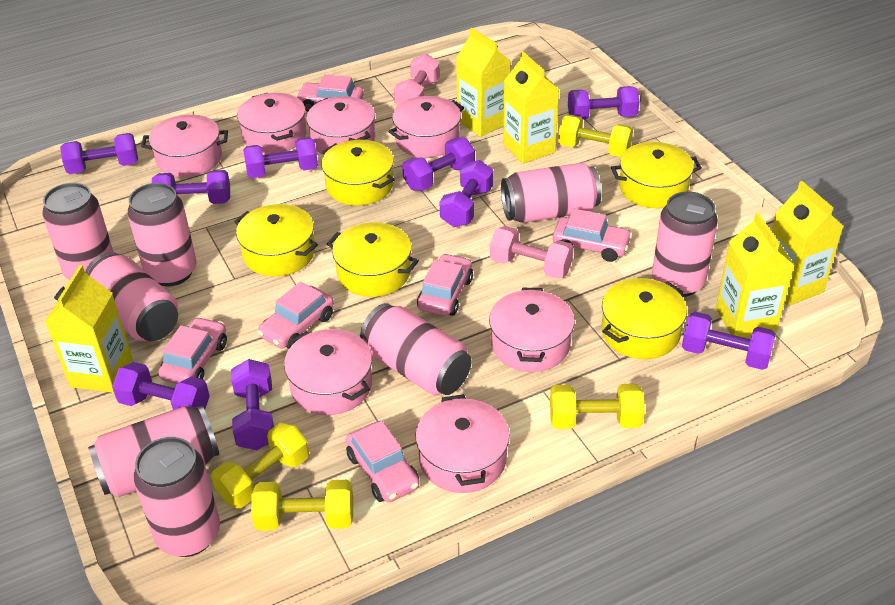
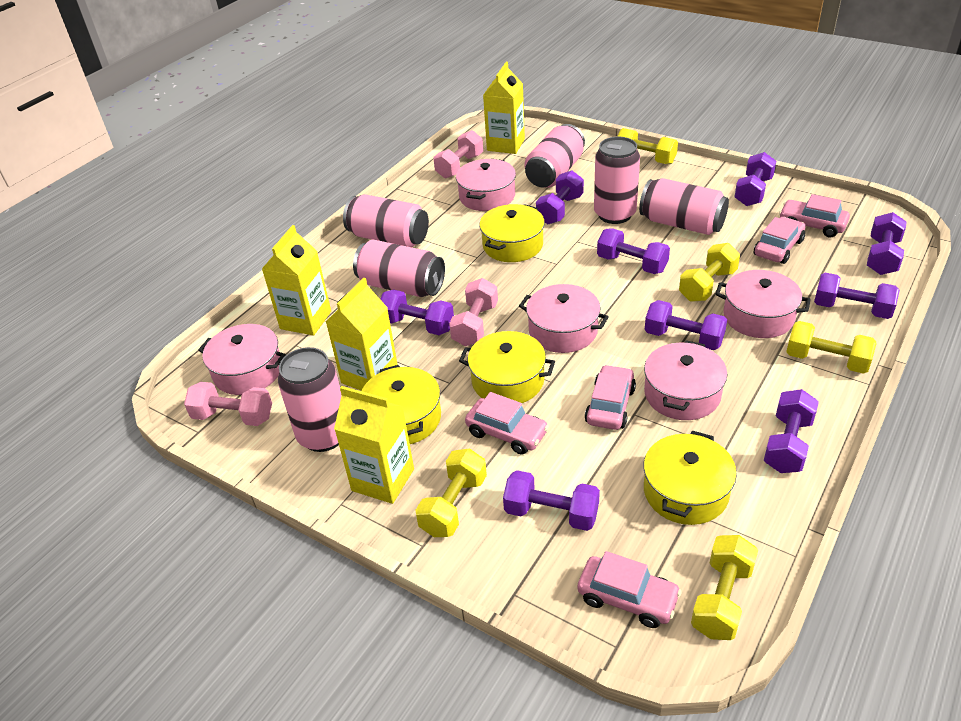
pink can: 8 -> 6
pink car: 6 -> 5
pink dumbbell: 2 -> 3
pink pot: 7 -> 5
yellow carton: 5 -> 4
yellow dumbbell: 4 -> 5
yellow pot: 5 -> 4

